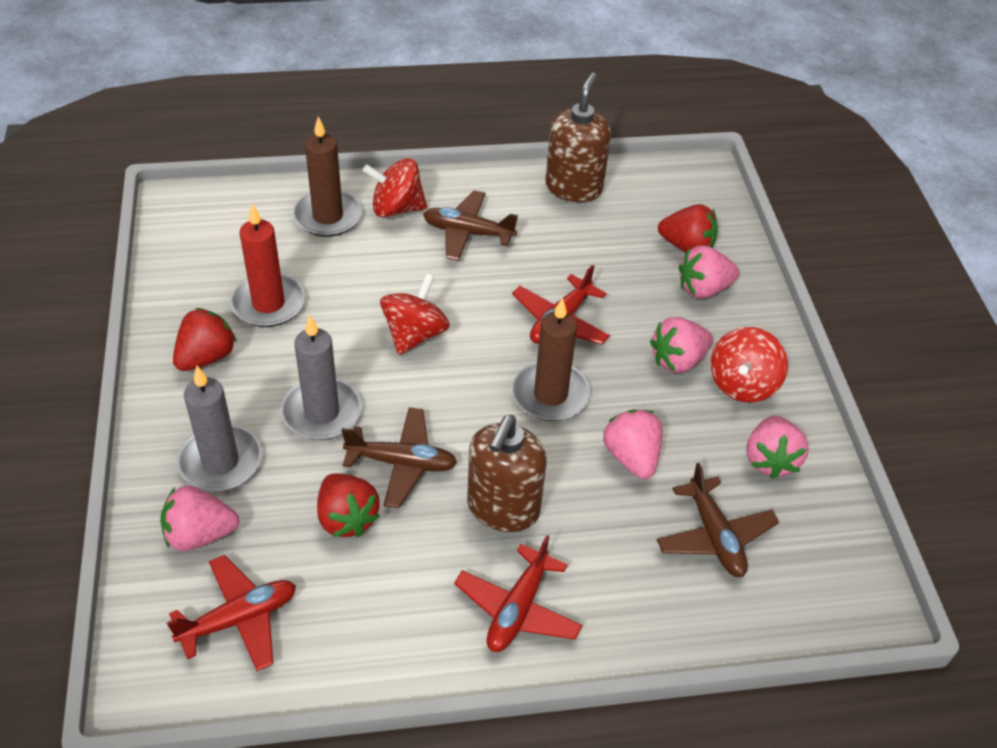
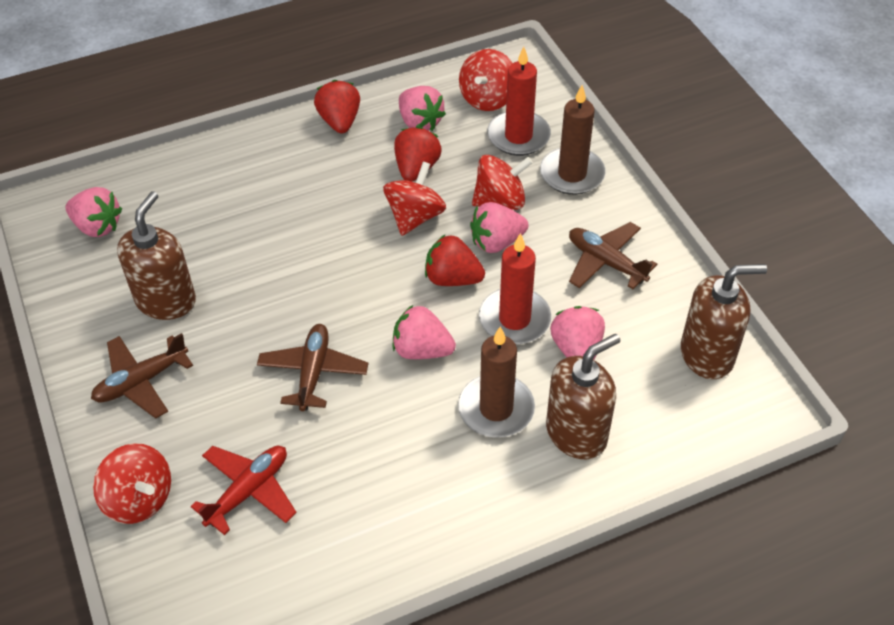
brown soap dispenser: 2 -> 3
grey candle: 2 -> 0
red candle: 1 -> 2
red plane: 3 -> 1
red spinning top: 3 -> 4

